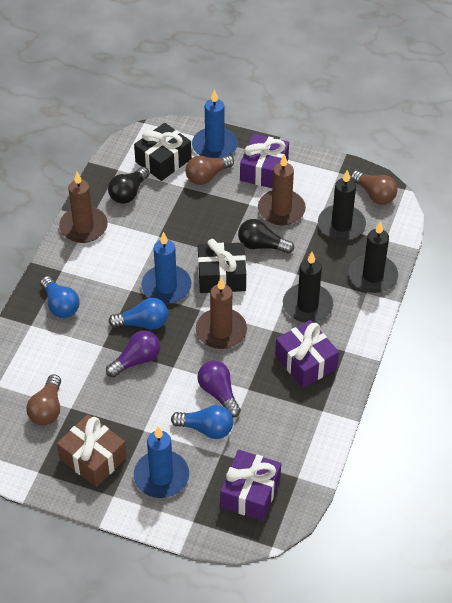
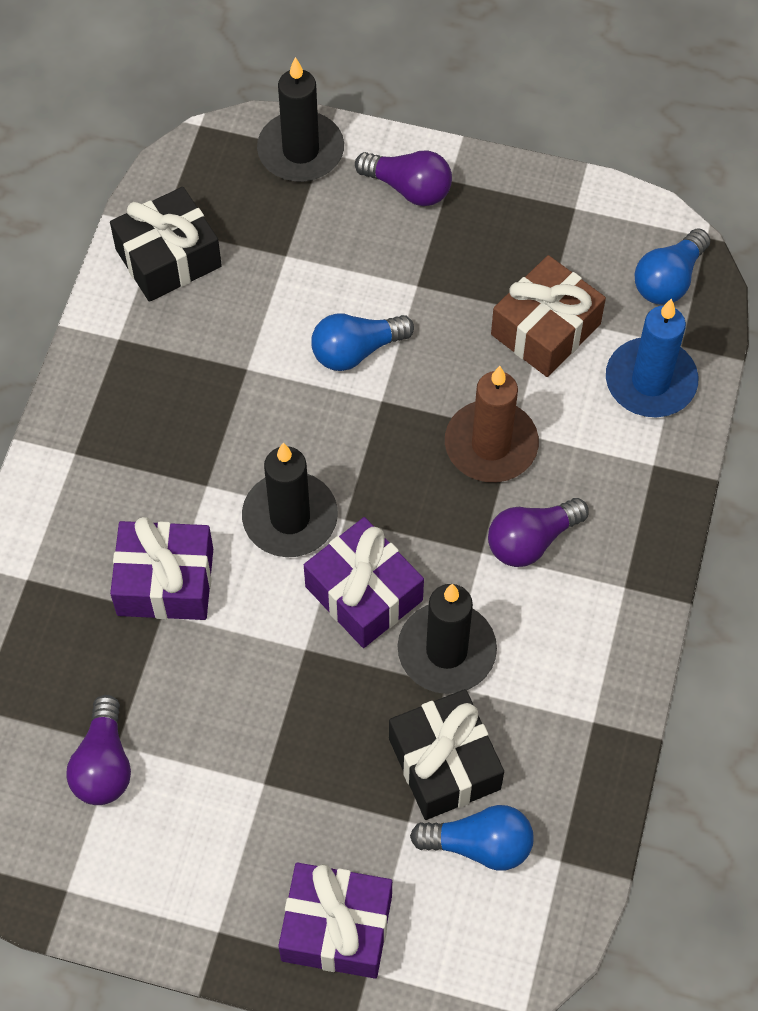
black light bulb: 2 -> 0
blue candle: 3 -> 1
brown candle: 3 -> 1
brown light bulb: 3 -> 0
purple light bulb: 2 -> 3

